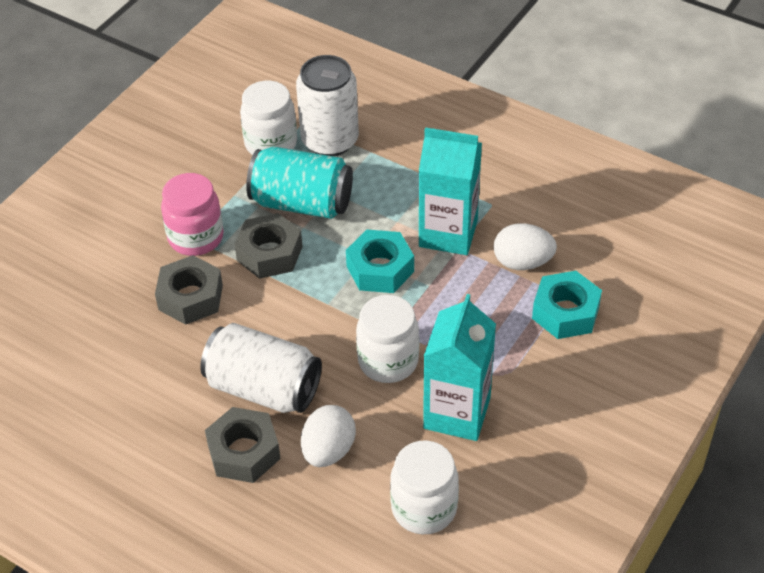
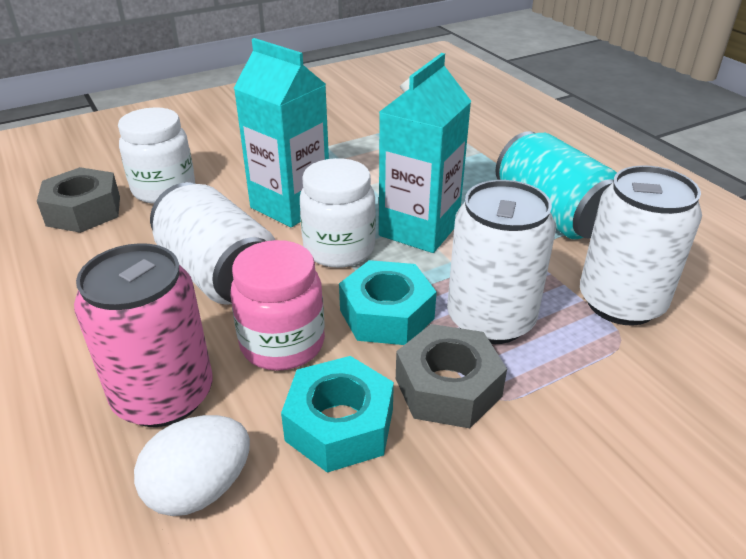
grey nut: 3 -> 2
pink can: 0 -> 1
white can: 2 -> 3
white egg: 2 -> 1
white jar: 3 -> 2

